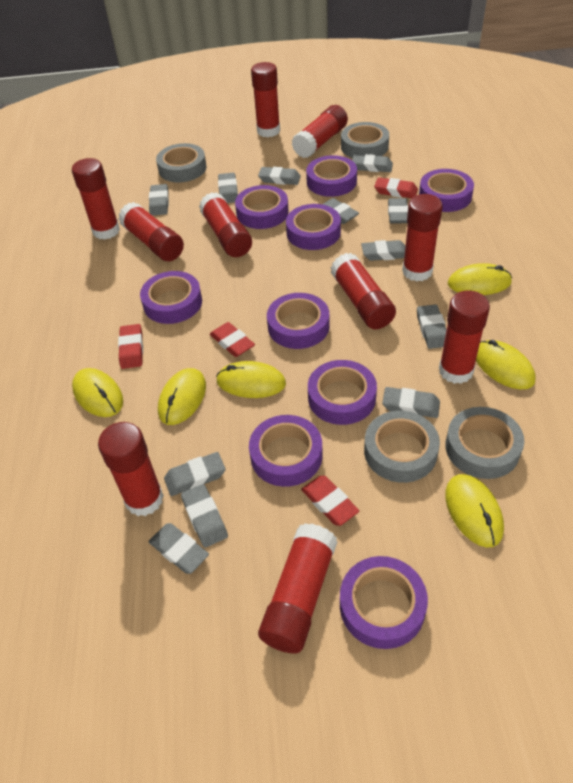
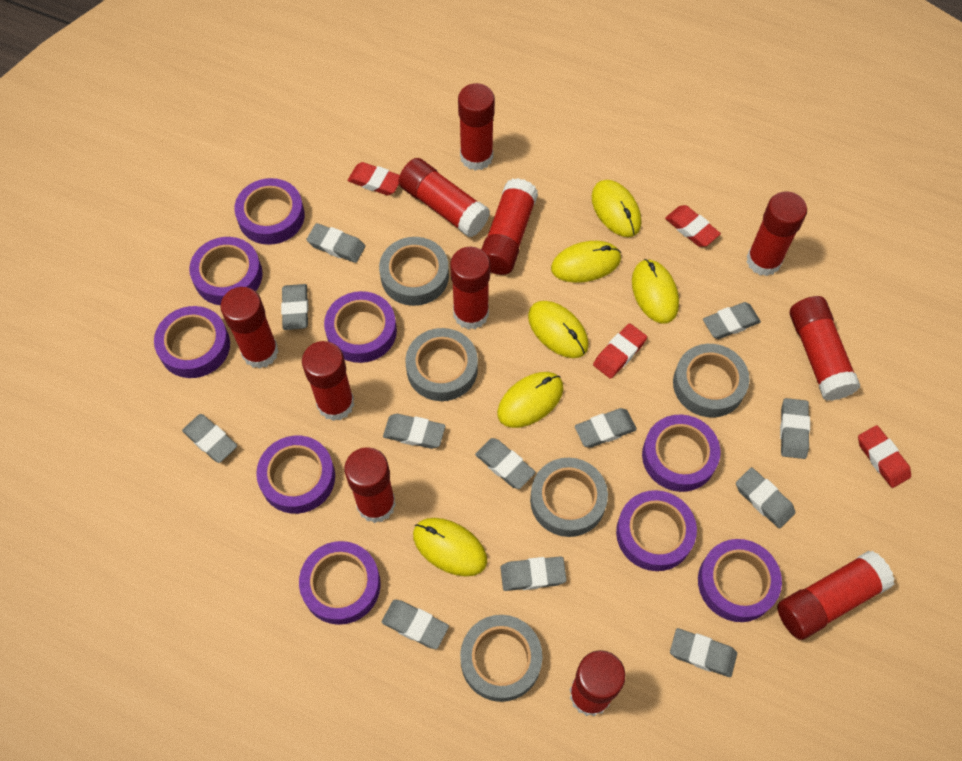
grey tape: 4 -> 5
red glue stick: 10 -> 11

